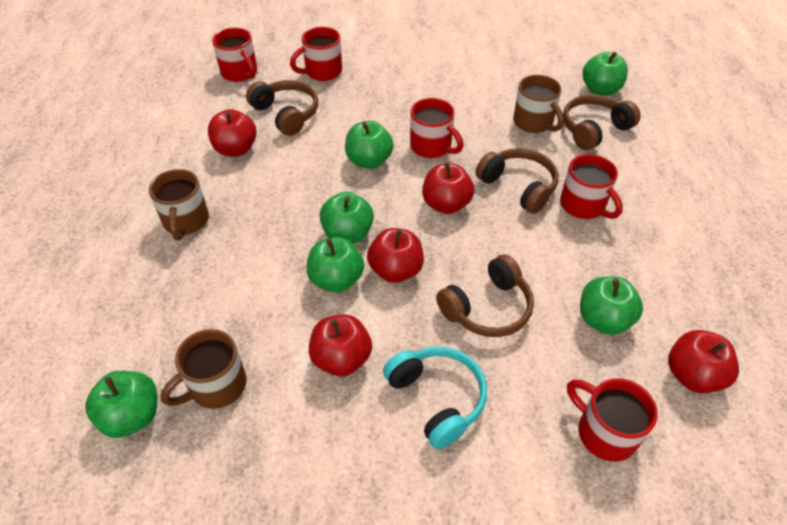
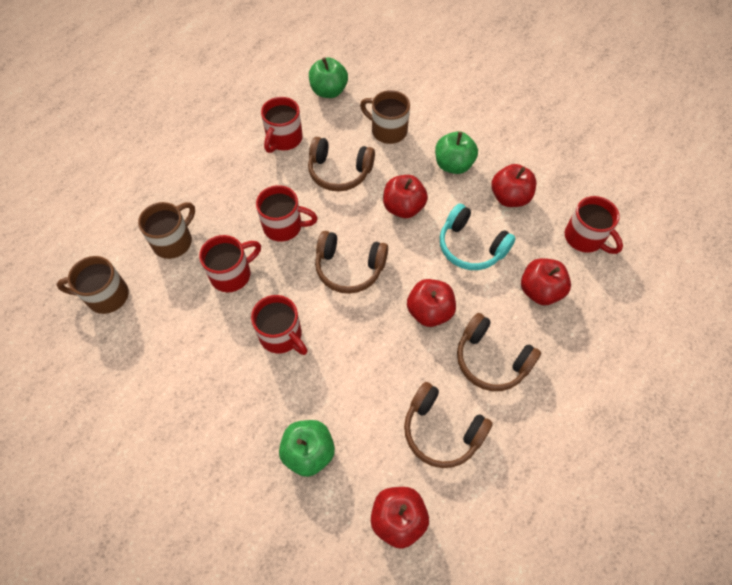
green apple: 6 -> 3

